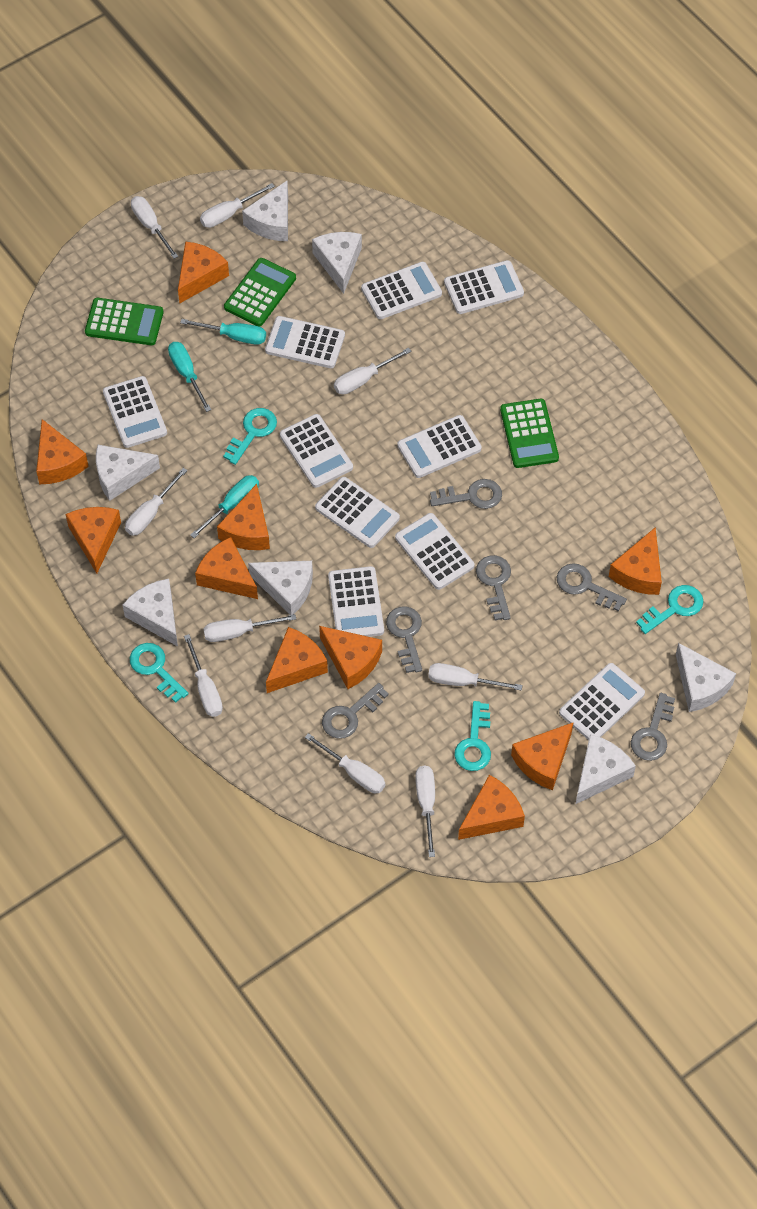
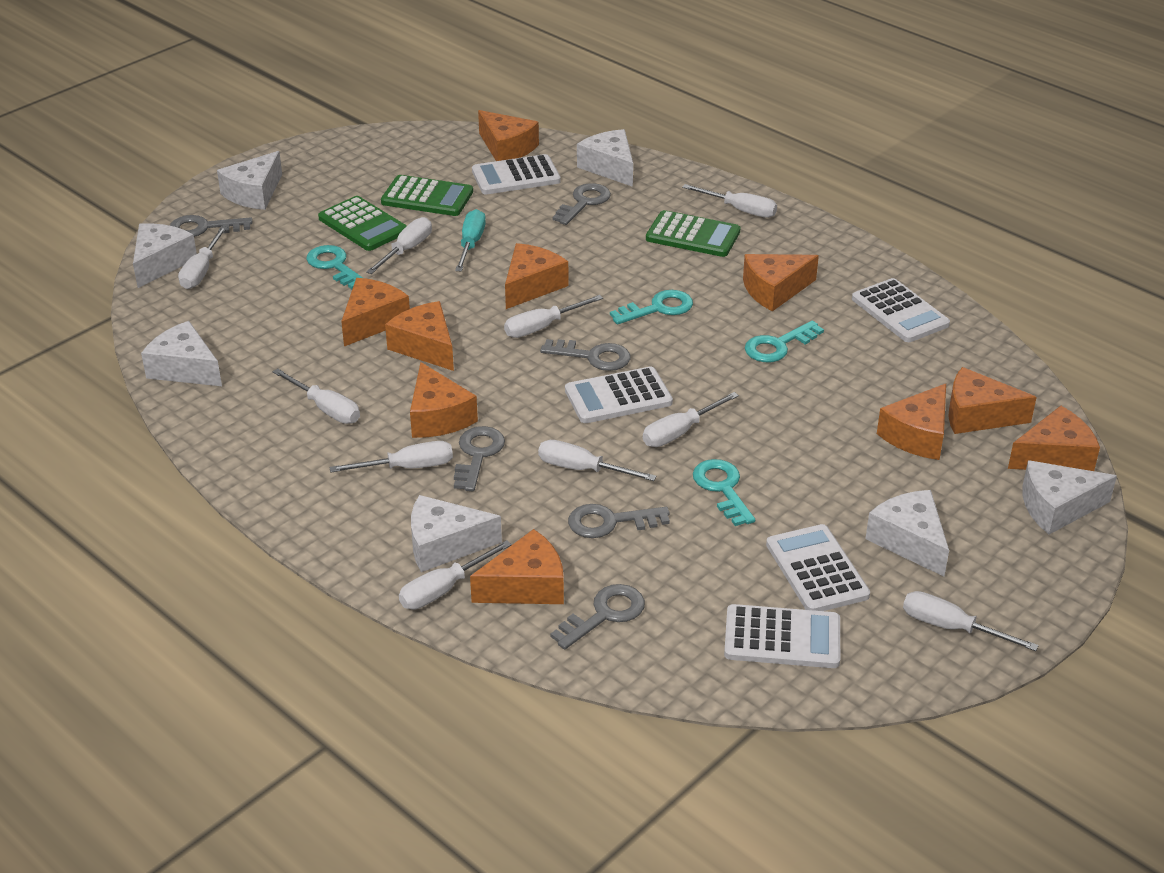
turquoise screwdriver: 3 -> 1
white calculator: 10 -> 5
white screwdriver: 9 -> 10

